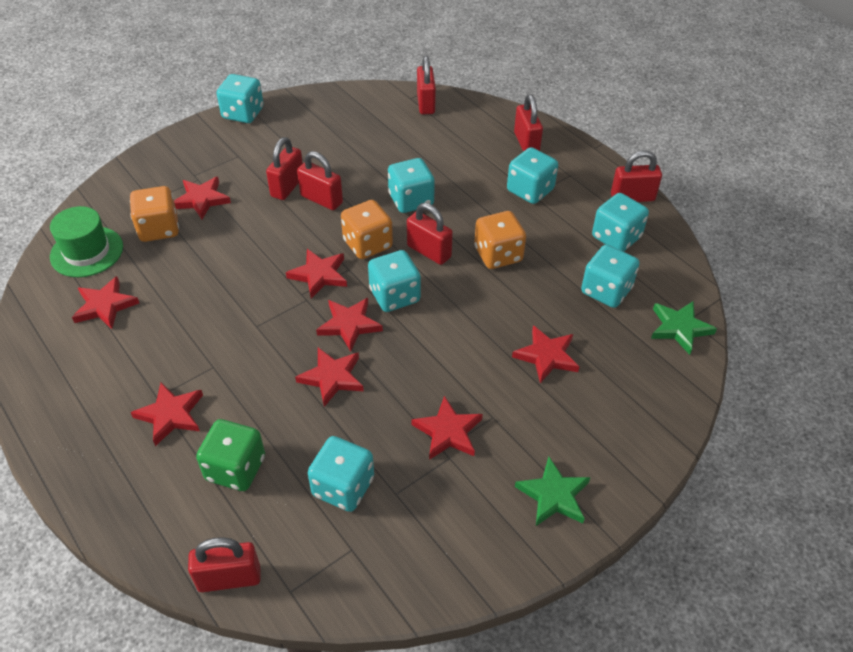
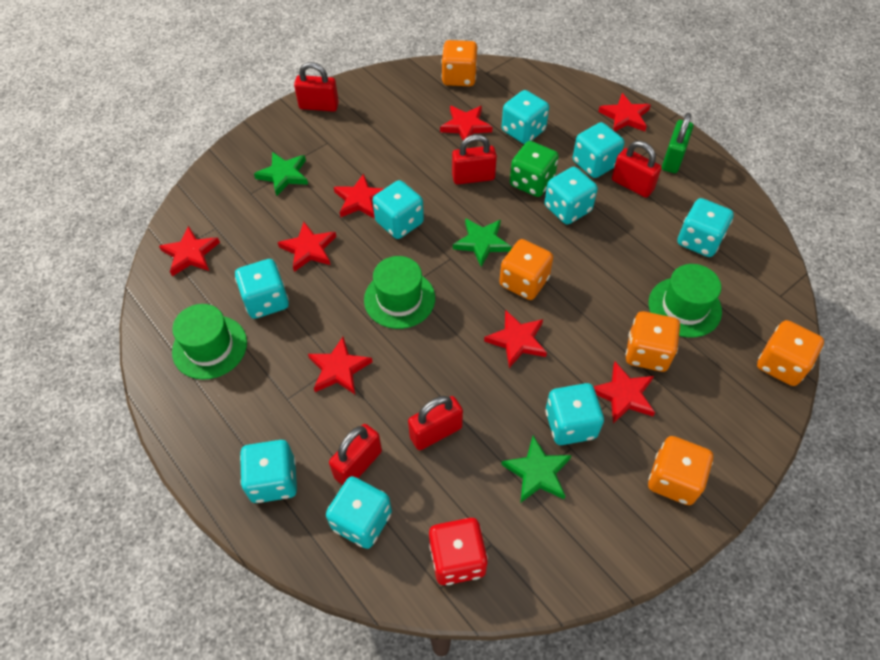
green hat: 1 -> 3
green padlock: 0 -> 1
green star: 2 -> 3
orange dice: 3 -> 5
red dice: 0 -> 1
red padlock: 7 -> 5
turquoise dice: 7 -> 9

